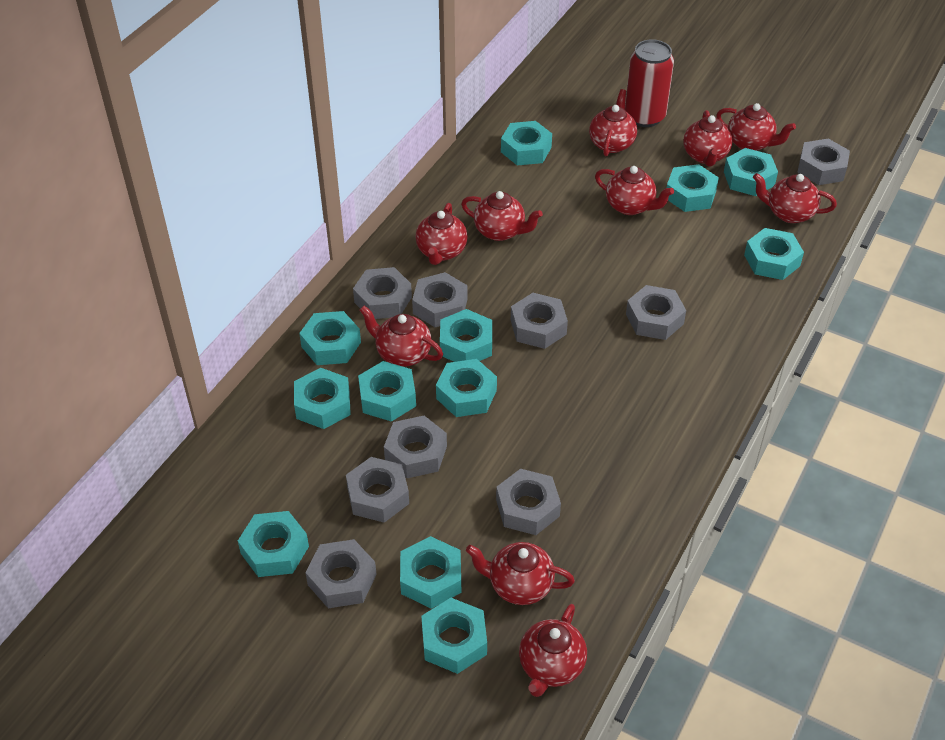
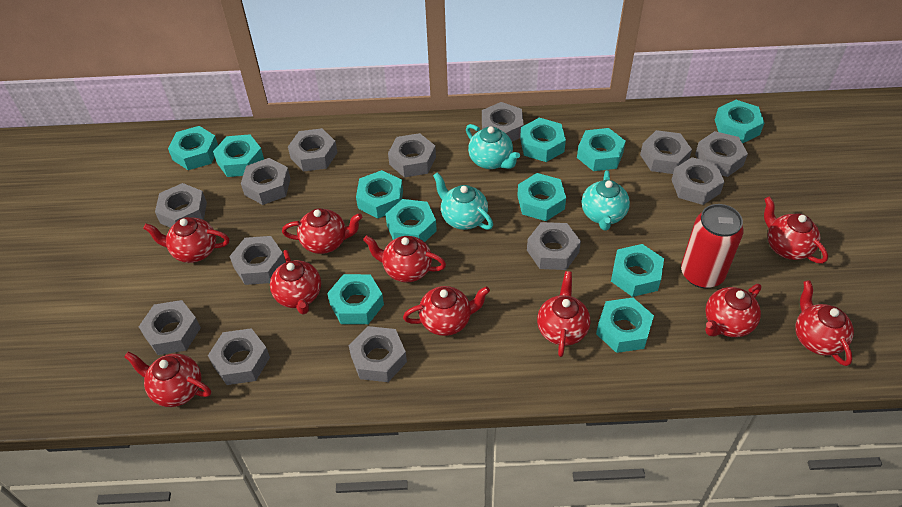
grey nut: 9 -> 13
turquoise nut: 12 -> 11
turquoise teapot: 0 -> 3

